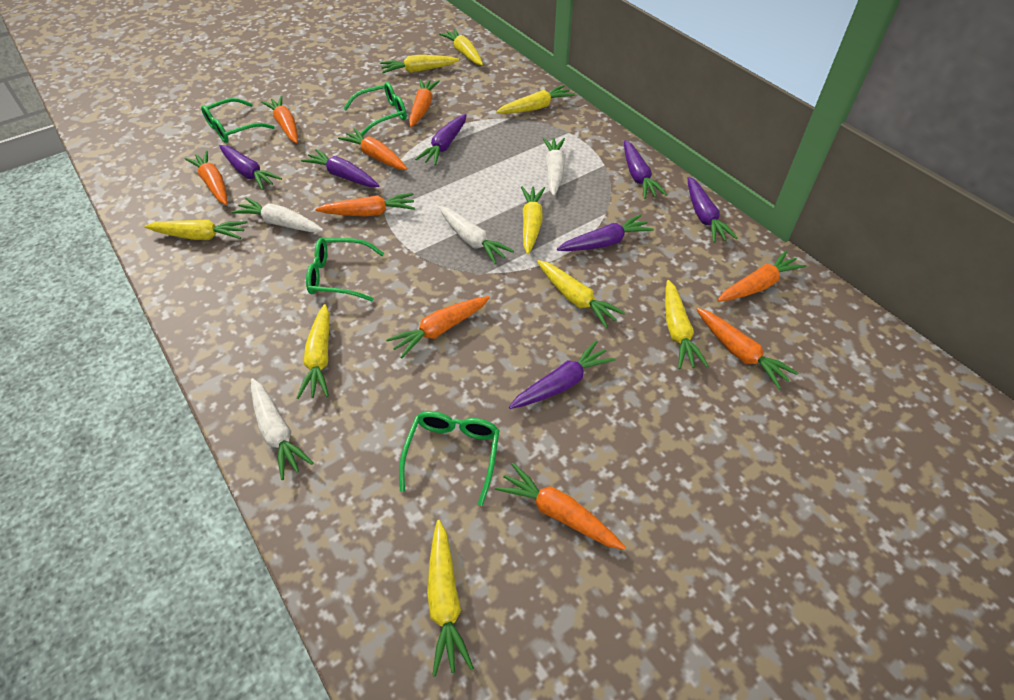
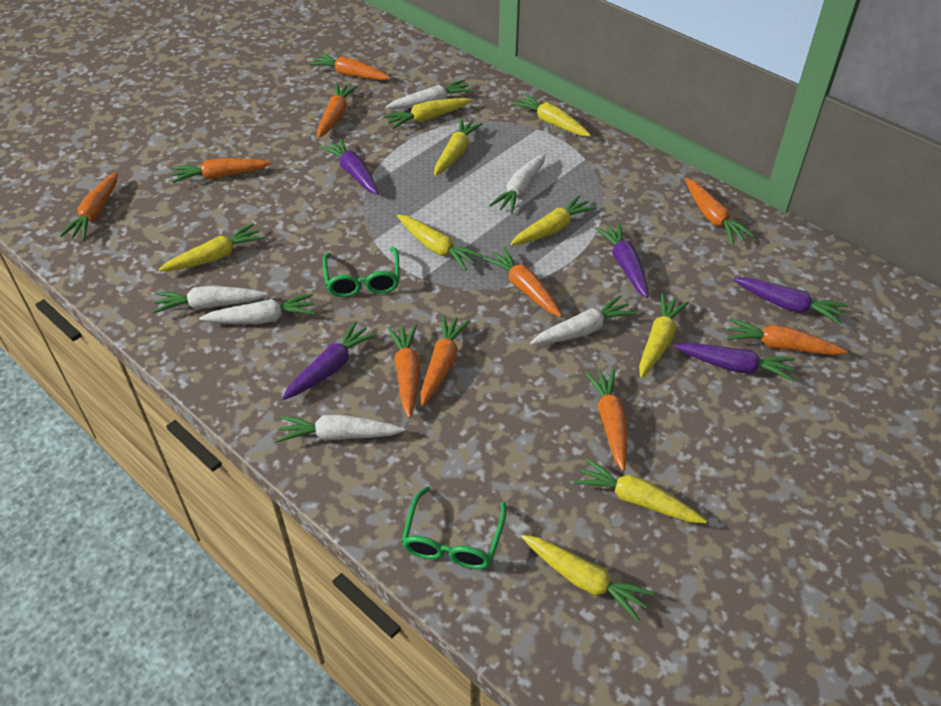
green glasses: 4 -> 2
orange carrot: 9 -> 10
purple carrot: 7 -> 5
white carrot: 4 -> 6

